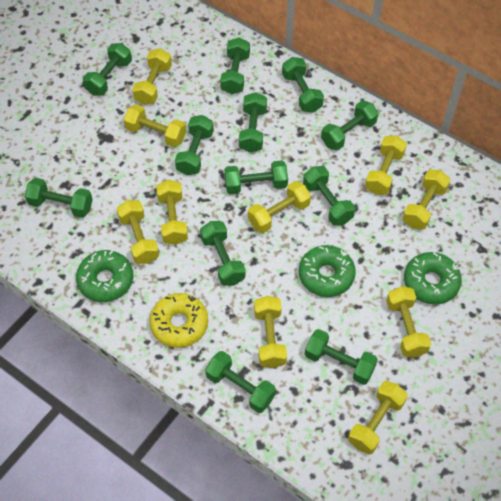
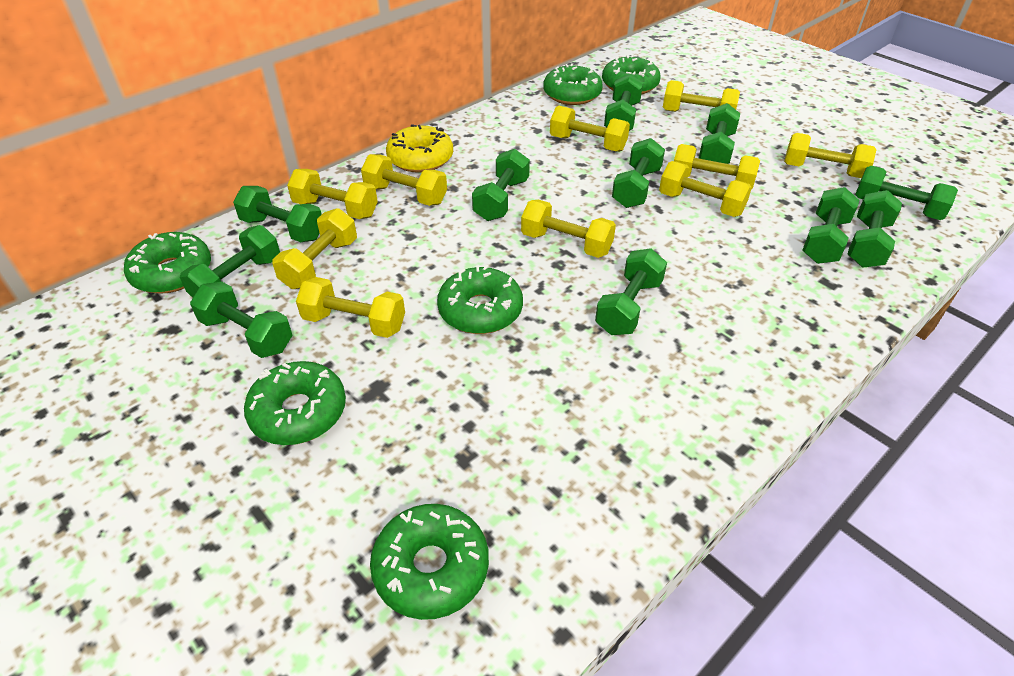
green donut: 3 -> 6
green dumbbell: 12 -> 11

